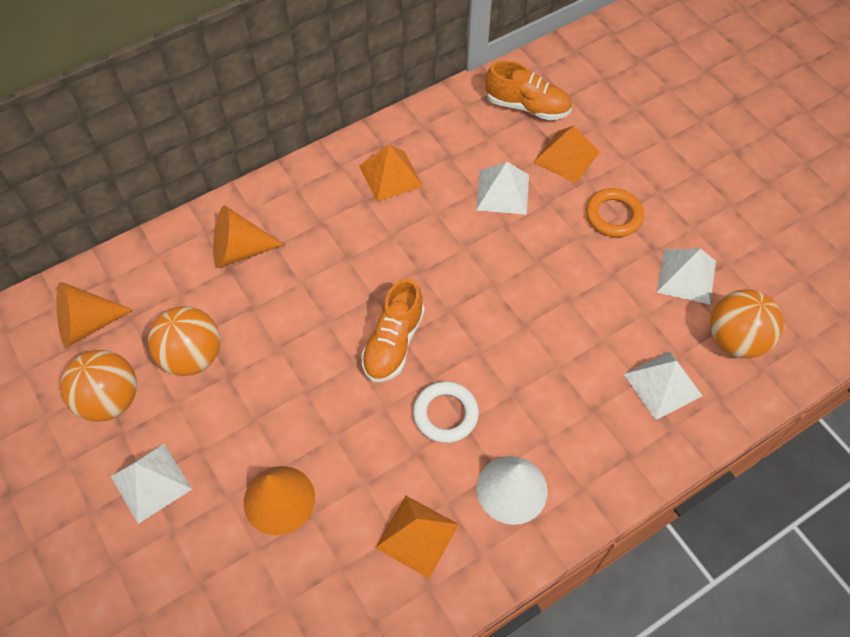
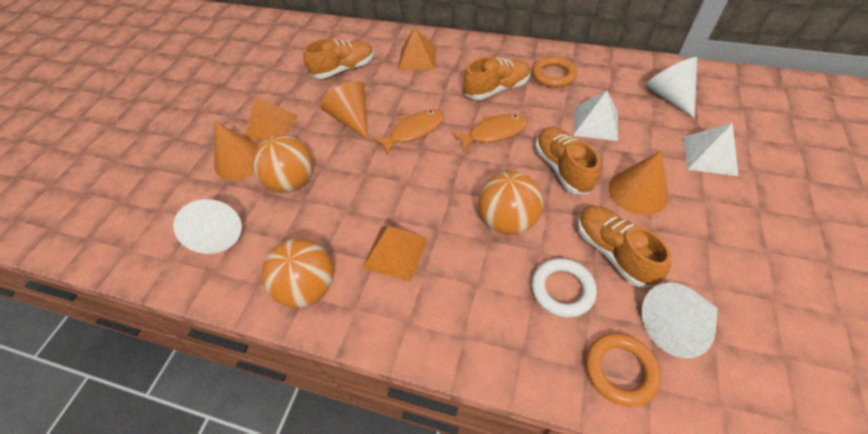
orange fish: 0 -> 2
orange ring: 1 -> 2
orange shoe: 2 -> 4
white cone: 1 -> 3
white pyramid: 4 -> 2

